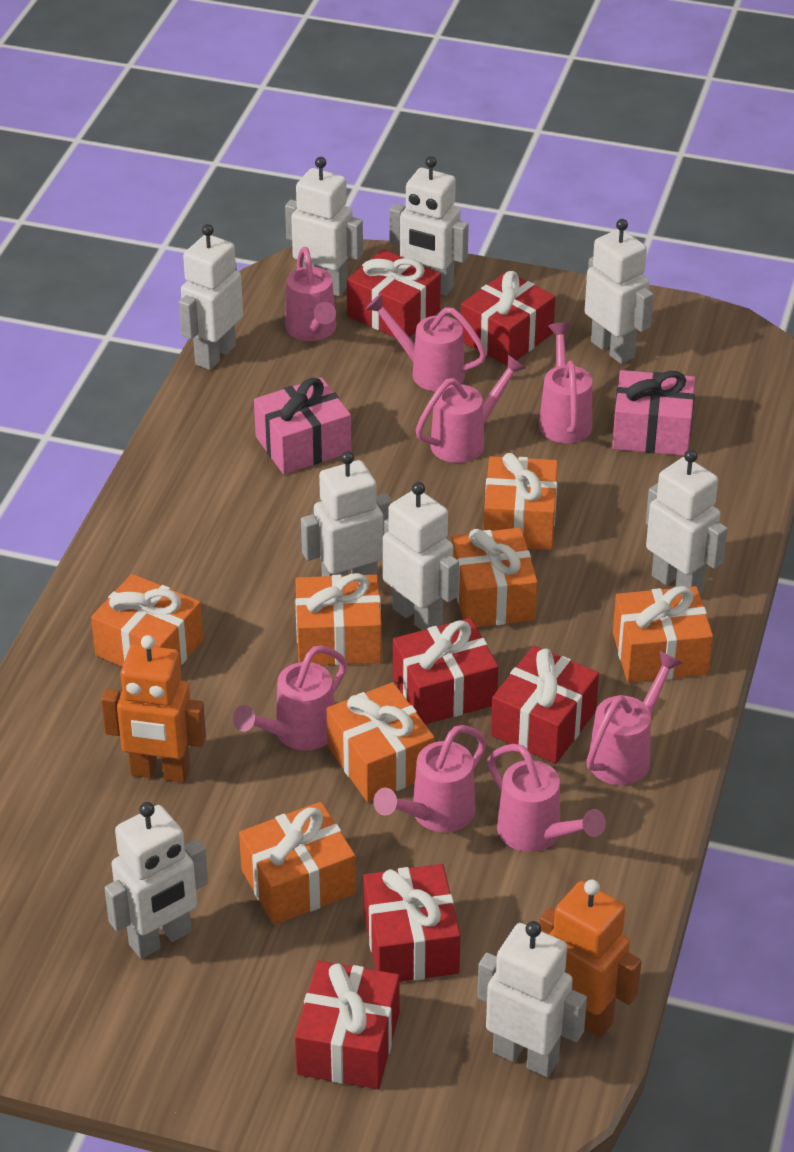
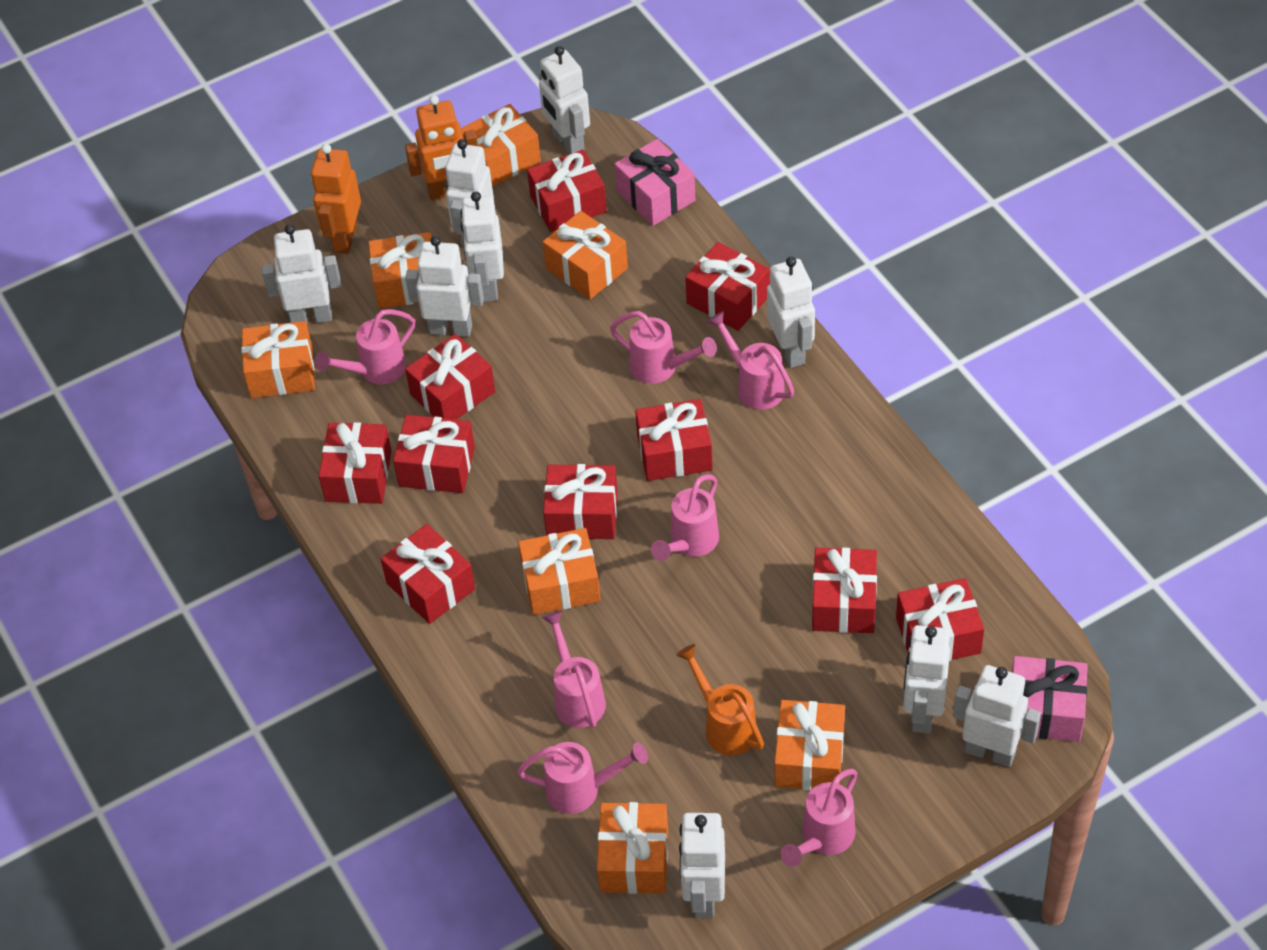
orange watering can: 0 -> 1
pink watering can: 8 -> 7
red gift: 6 -> 10

